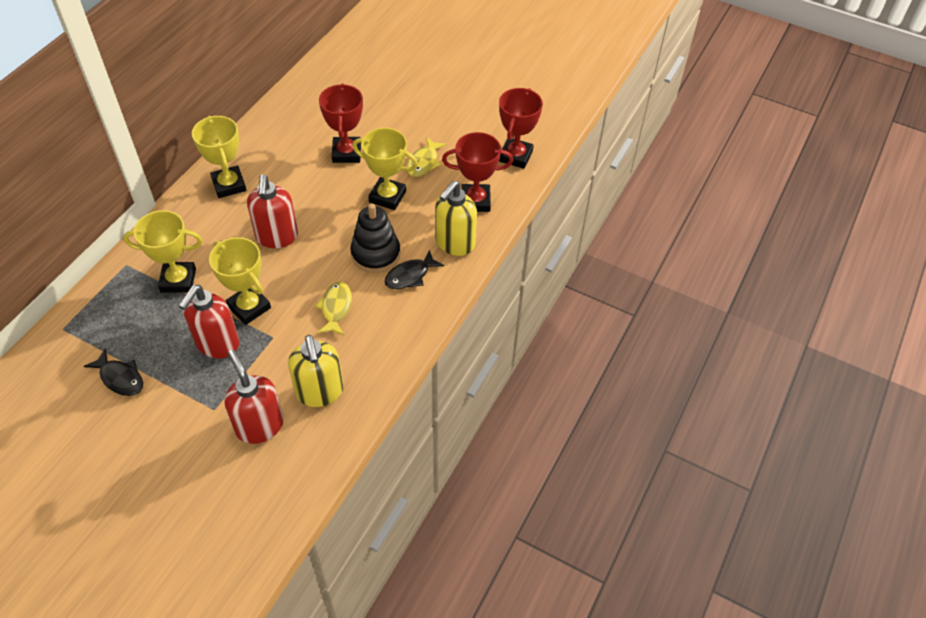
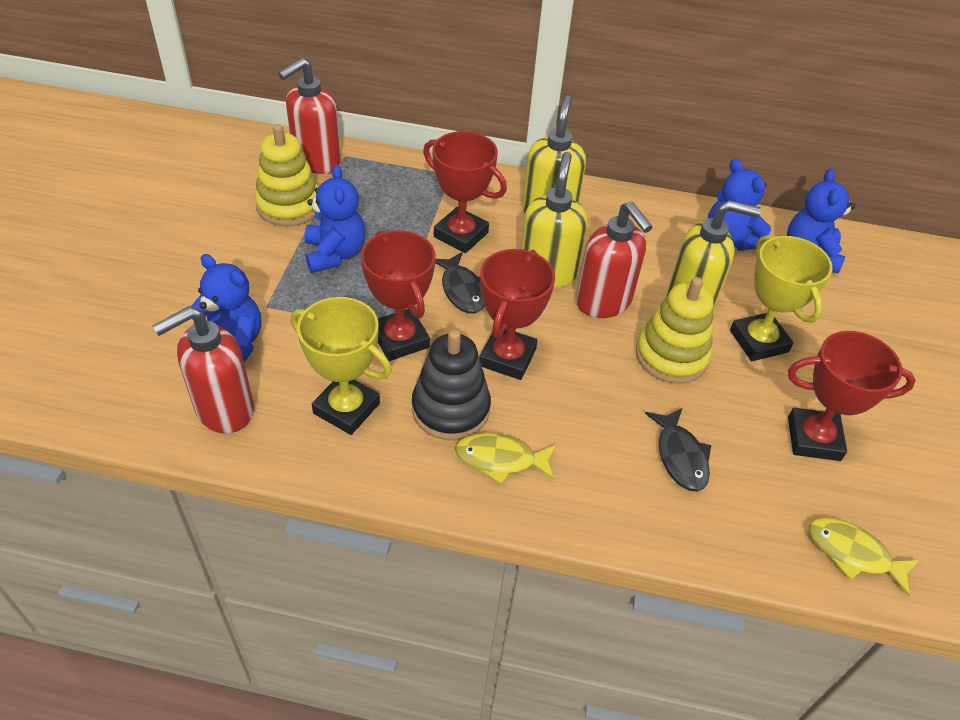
blue teddy bear: 0 -> 4
red trophy: 3 -> 4
yellow soap dispenser: 2 -> 3
yellow stacking toy: 0 -> 2
yellow trophy: 4 -> 2

